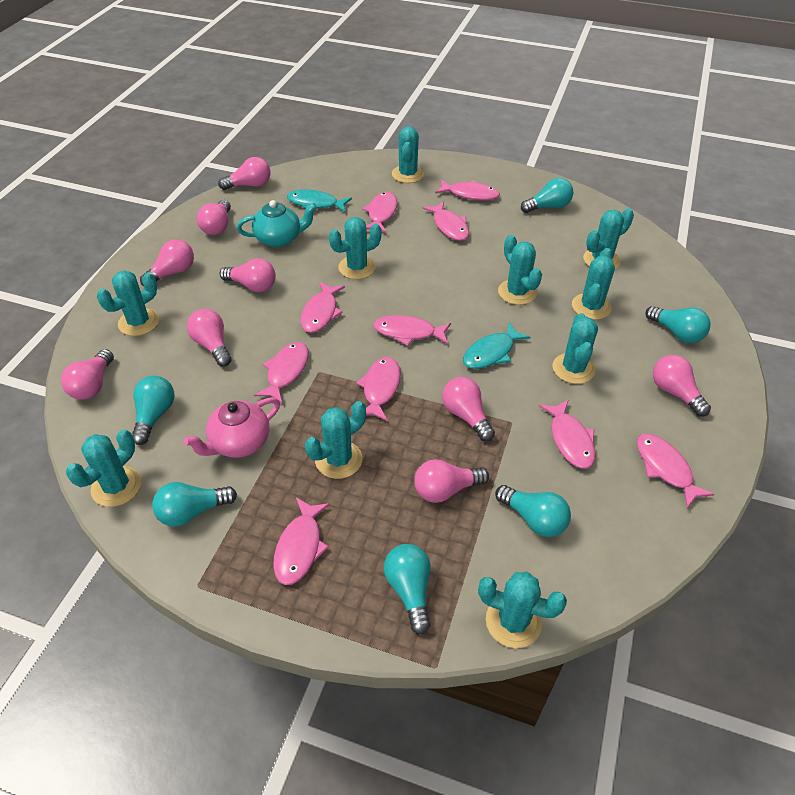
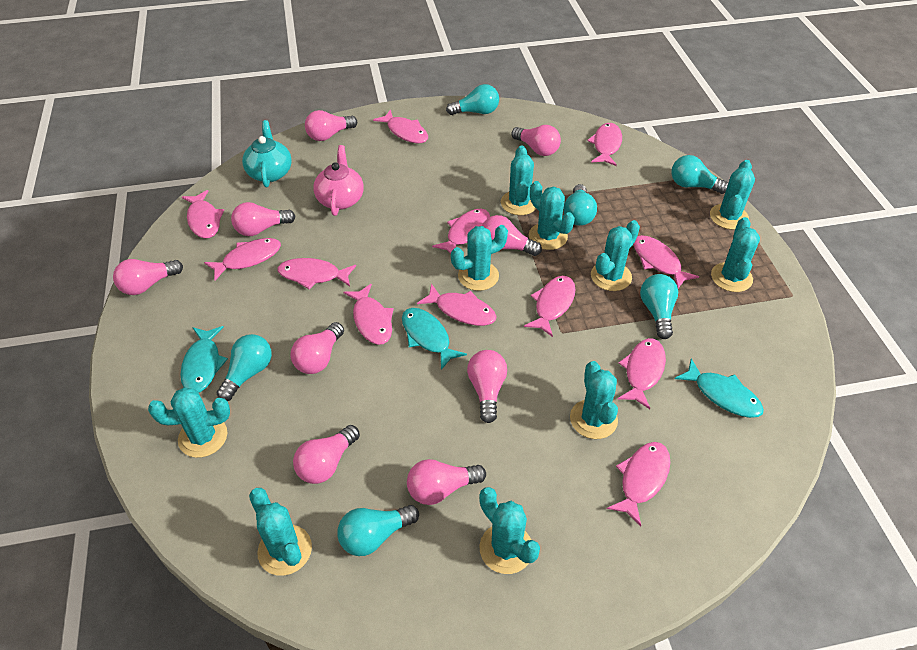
pink fish: 10 -> 12
turquoise fish: 2 -> 3

